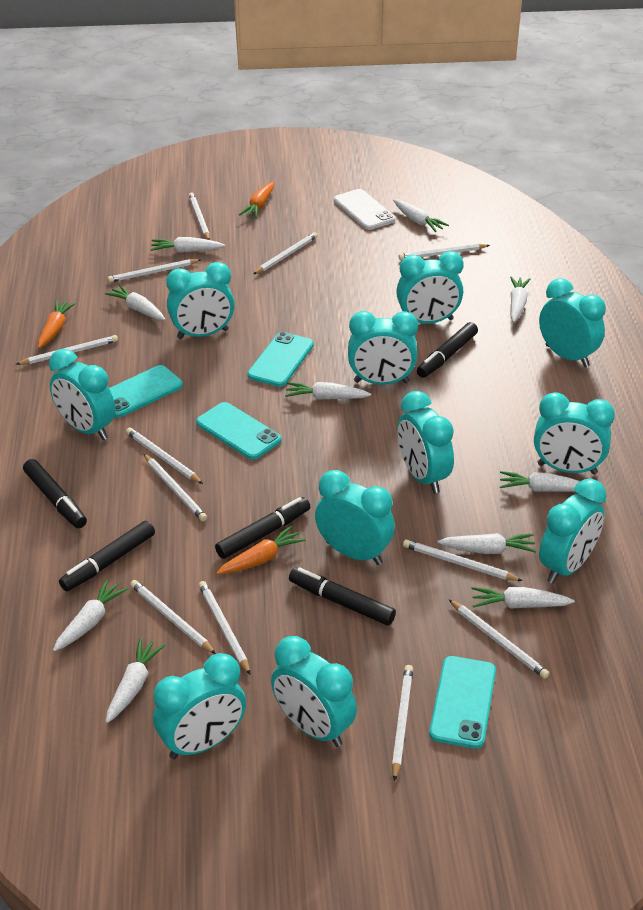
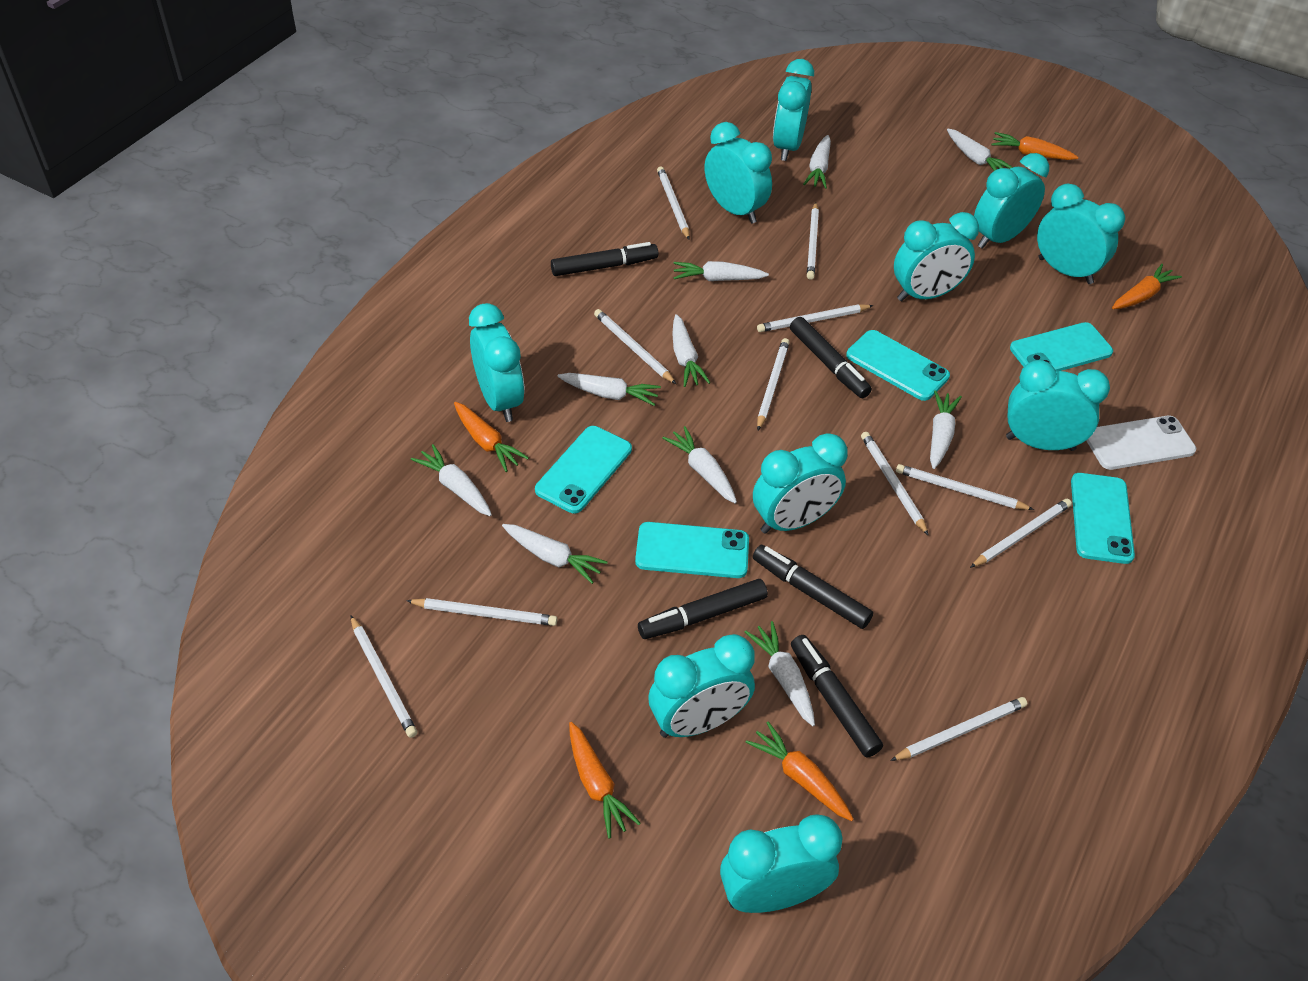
orange carrot: 3 -> 5
turquoise clock: 11 -> 10
turquoise phone: 4 -> 5
white pencil: 12 -> 11

